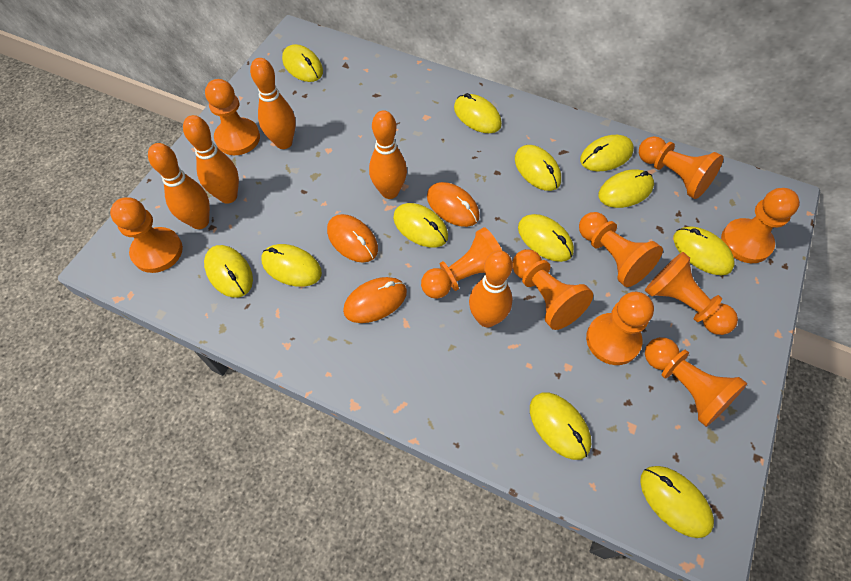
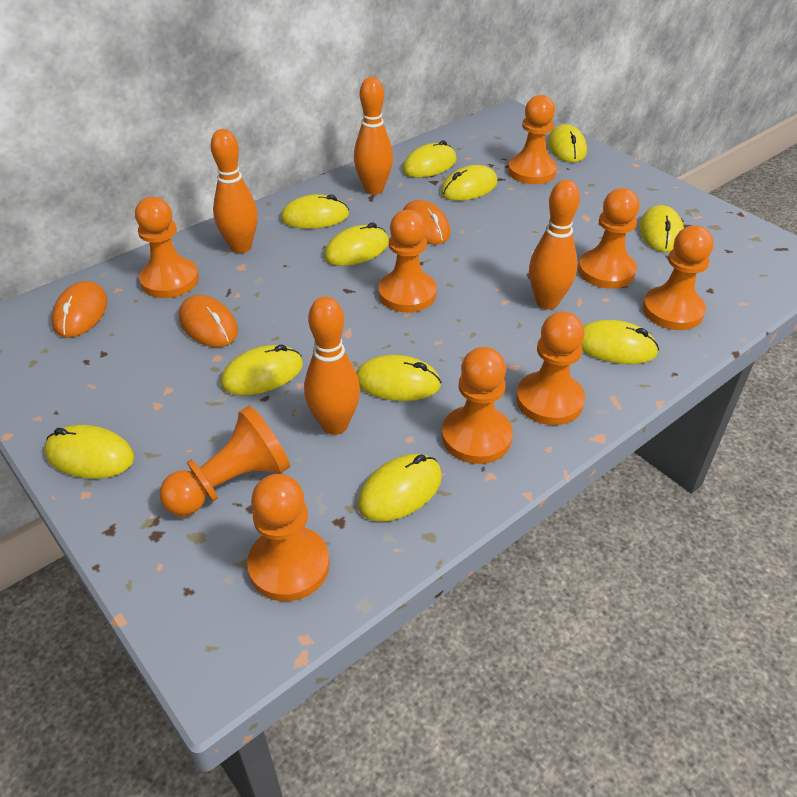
orange bowling pin: 5 -> 4
orange pawn: 10 -> 9
yellow mouse: 12 -> 11

